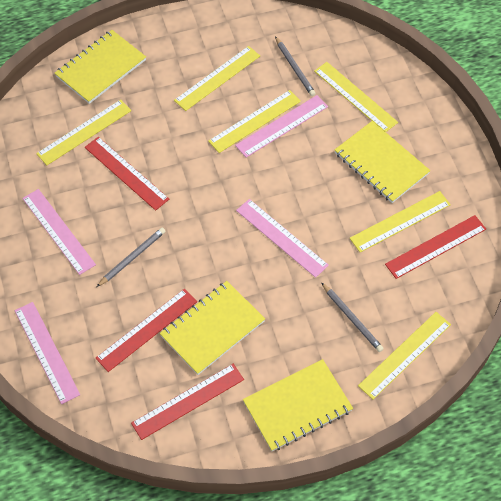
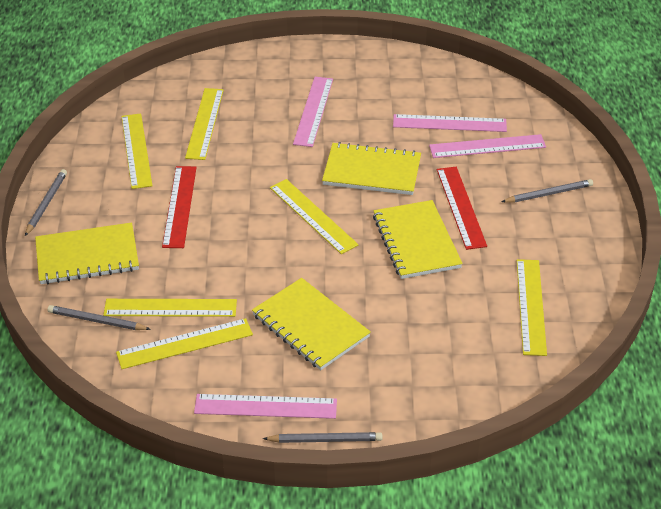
grey pencil: 3 -> 4
red ruler: 4 -> 2

